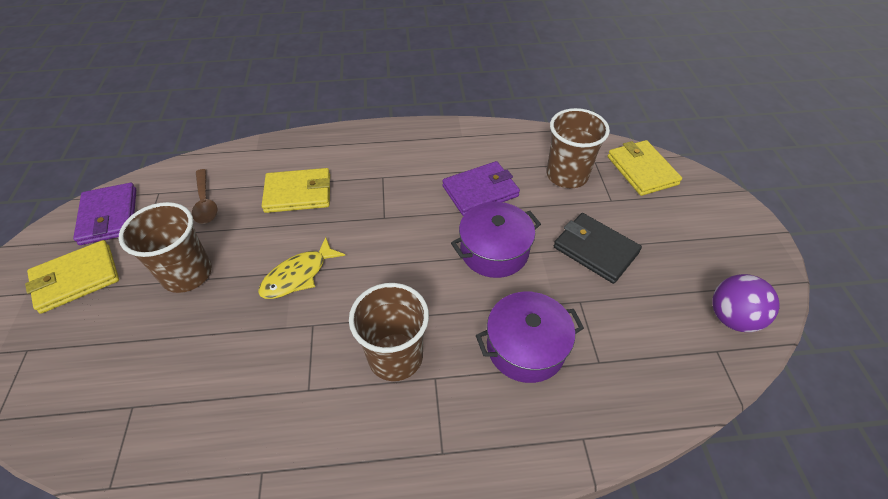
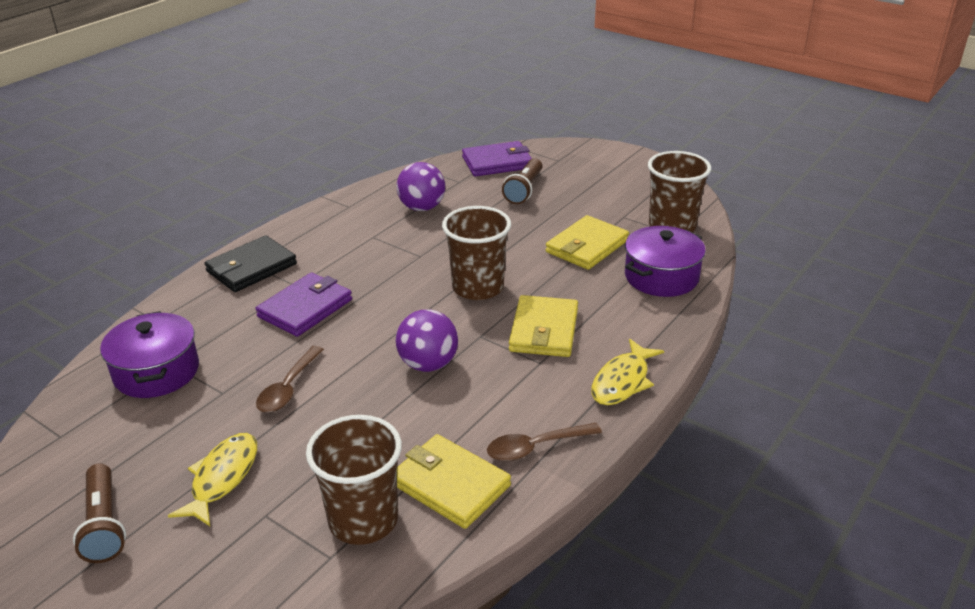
brown flashlight: 0 -> 2
brown spoon: 1 -> 2
purple ball: 1 -> 2
yellow fish: 1 -> 2

